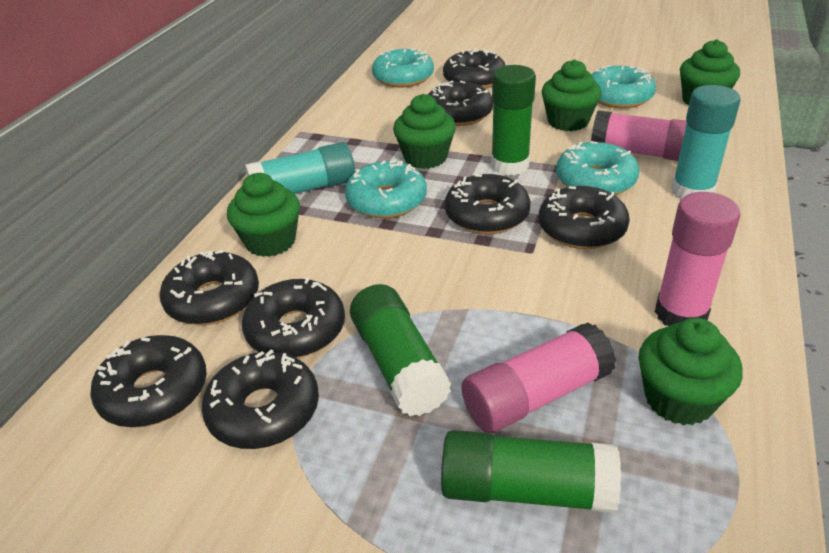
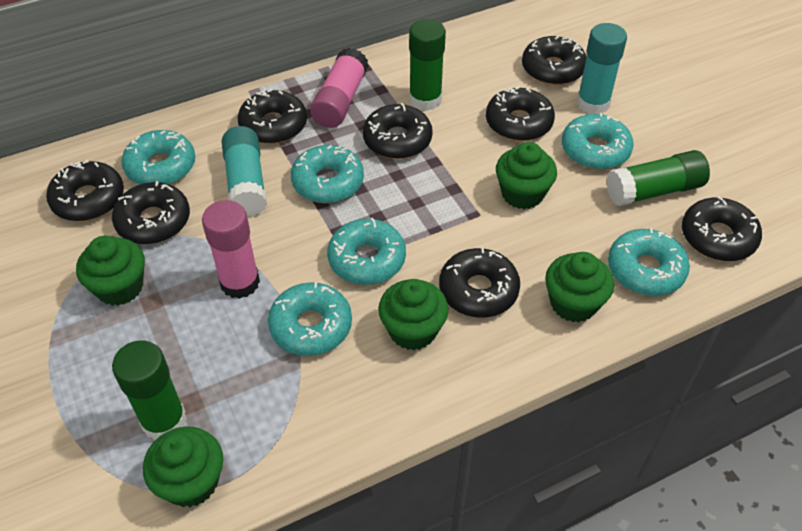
pink glue stick: 3 -> 2
turquoise donut: 4 -> 6

